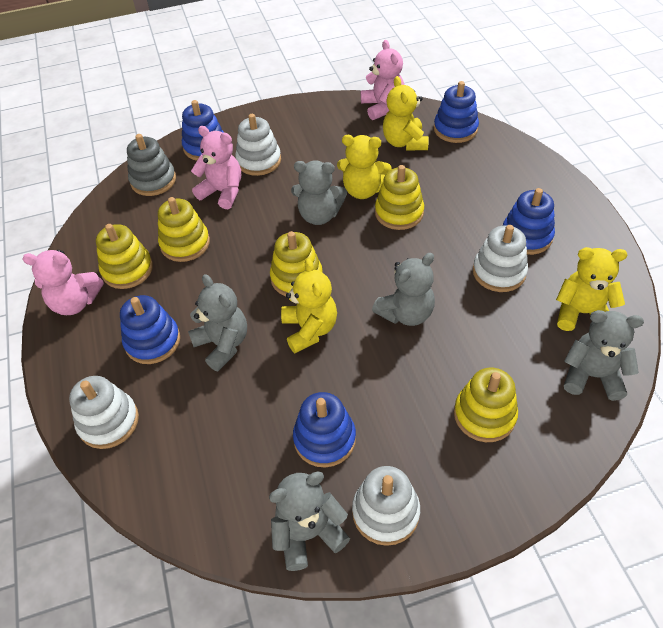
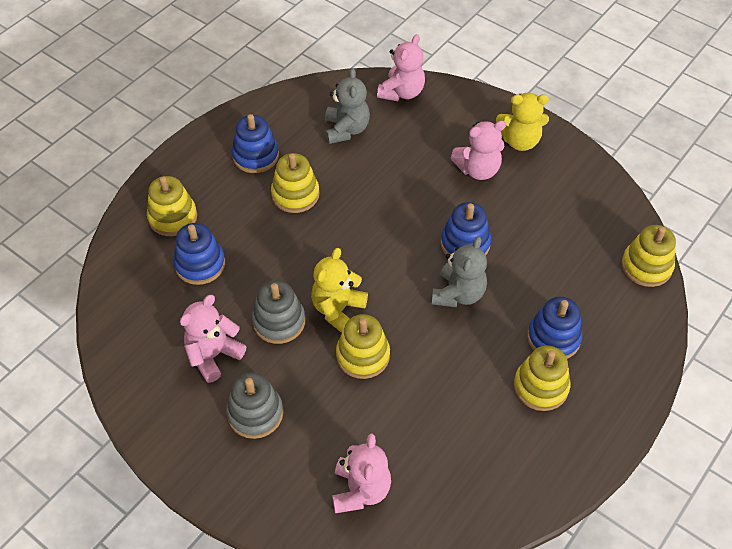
blue stacking toy: 5 -> 4
grey stacking toy: 1 -> 2
grey teddy bear: 5 -> 2
pink teddy bear: 3 -> 4
white stacking toy: 4 -> 0
yellow teddy bear: 4 -> 2

